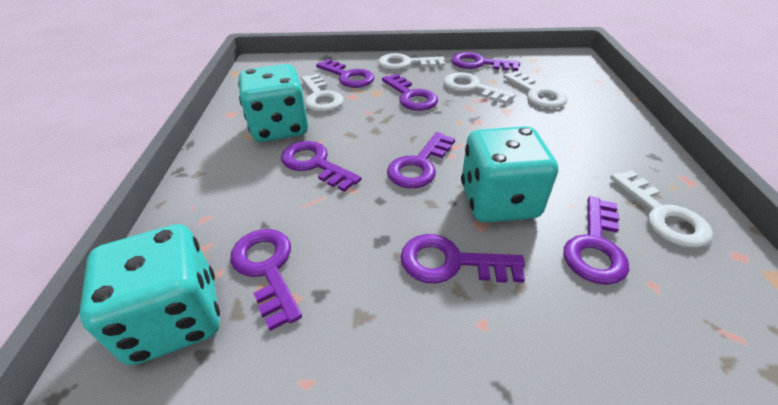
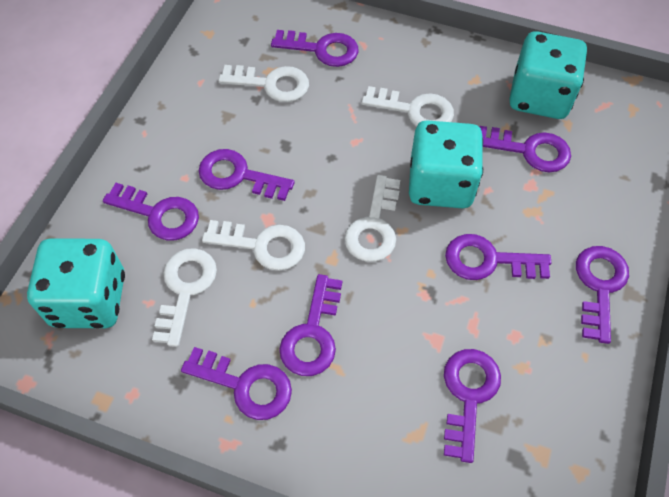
purple key: 8 -> 9

